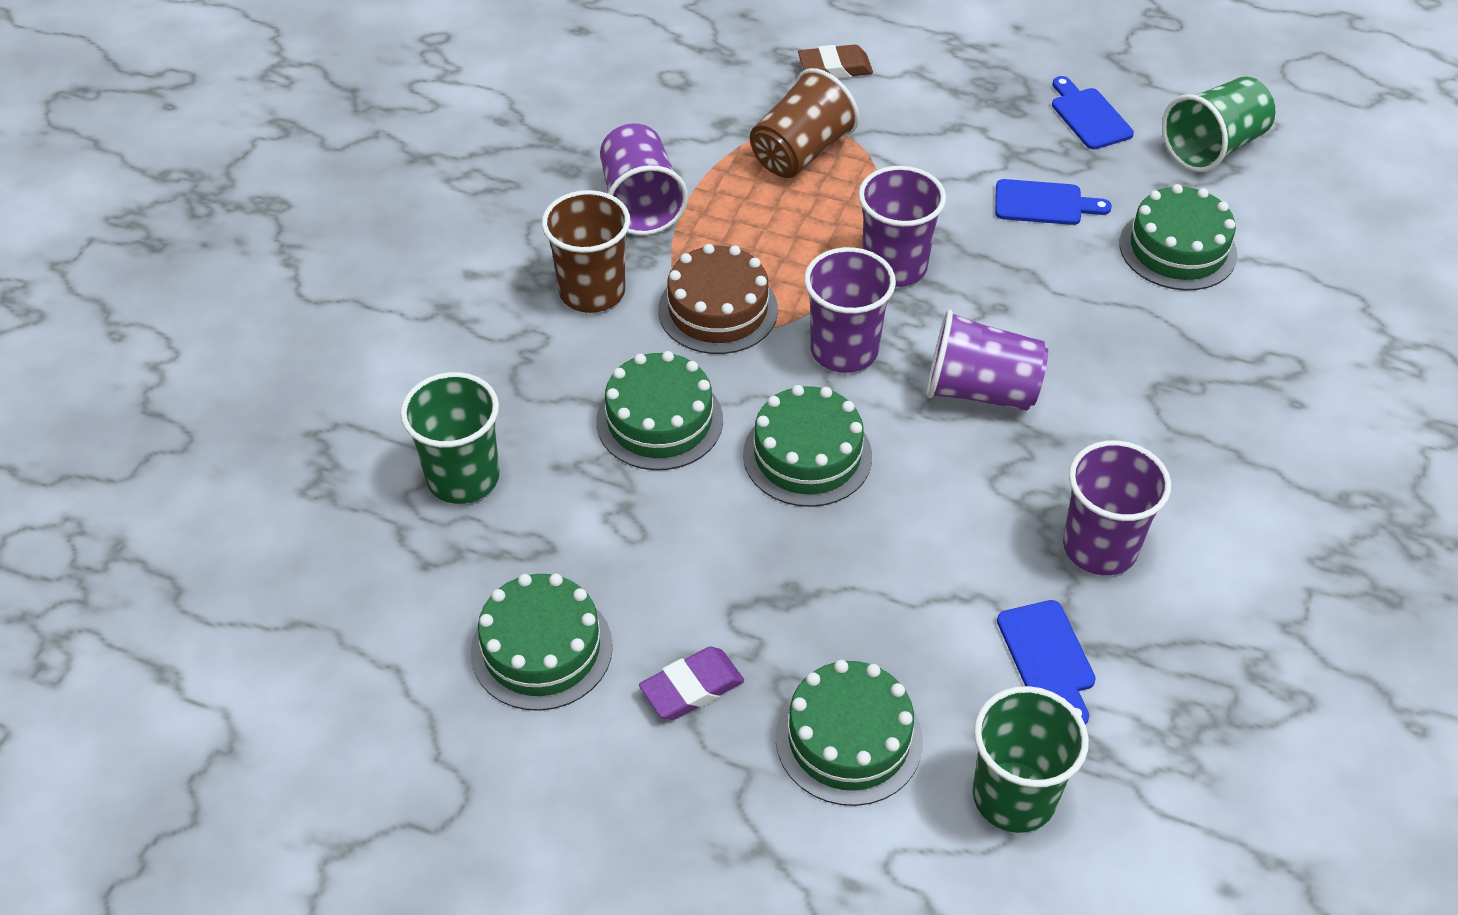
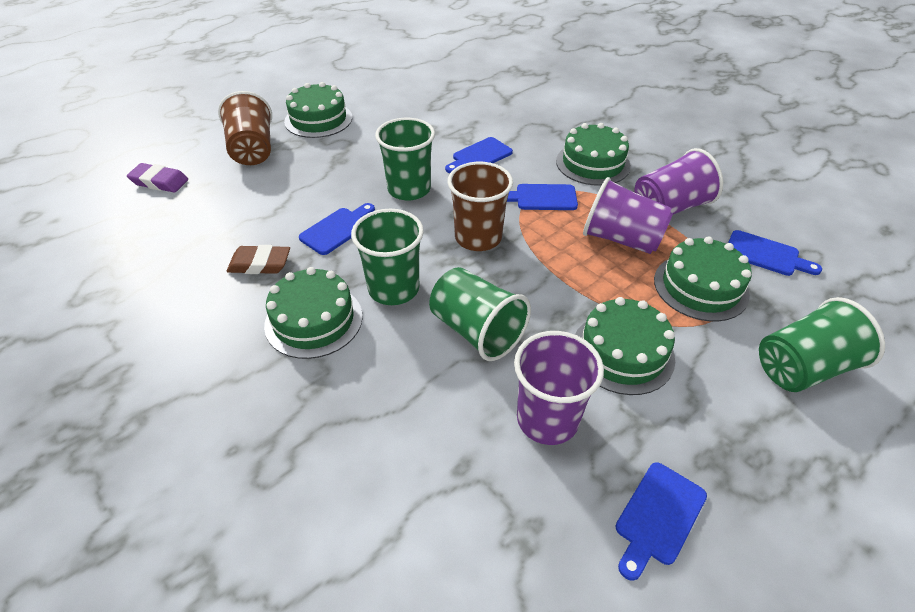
blue cutting board: 3 -> 5
brown cake: 1 -> 0
green cup: 3 -> 4
purple cup: 5 -> 3

